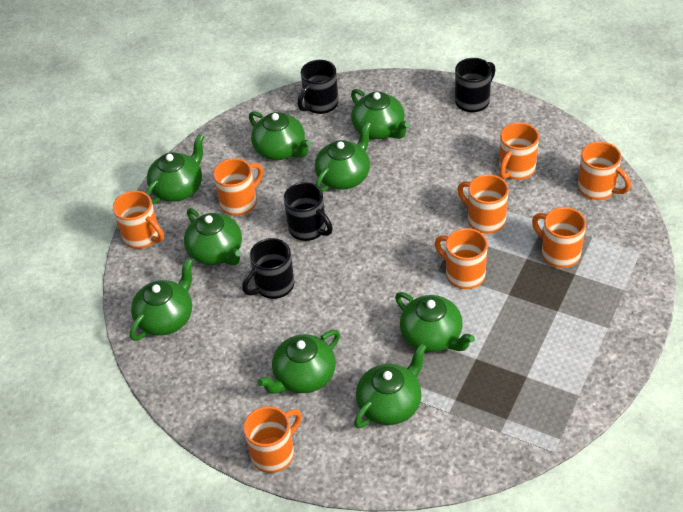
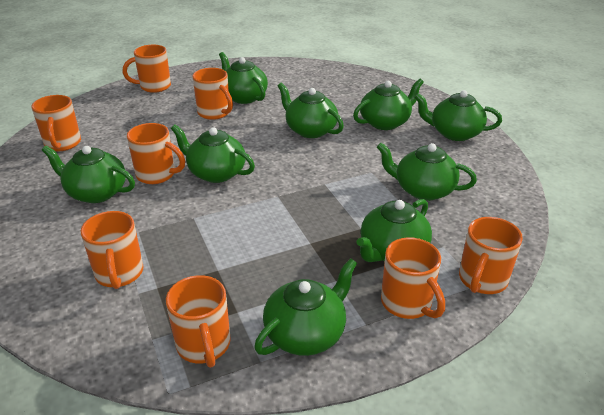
black mug: 4 -> 0

